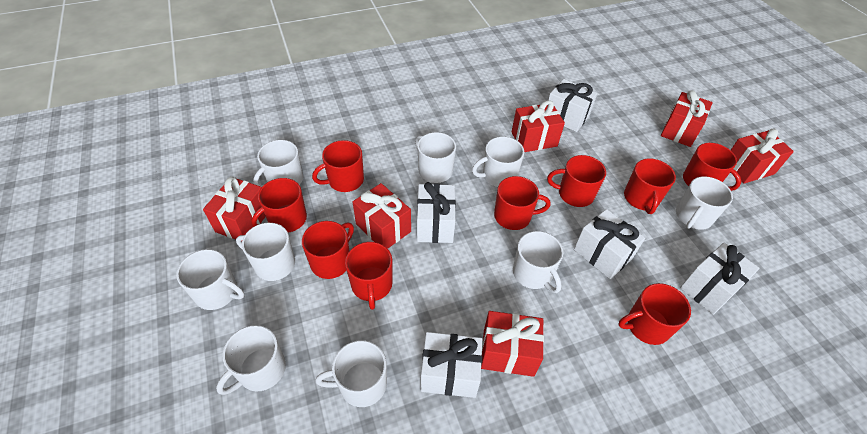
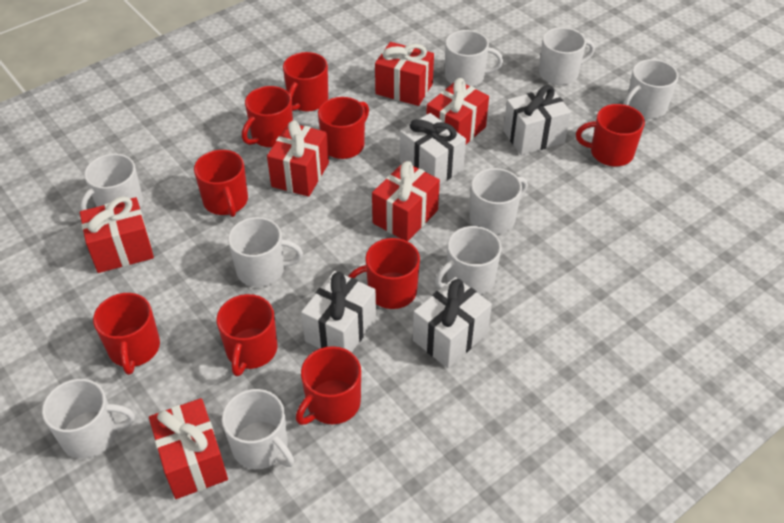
white gift: 5 -> 4

